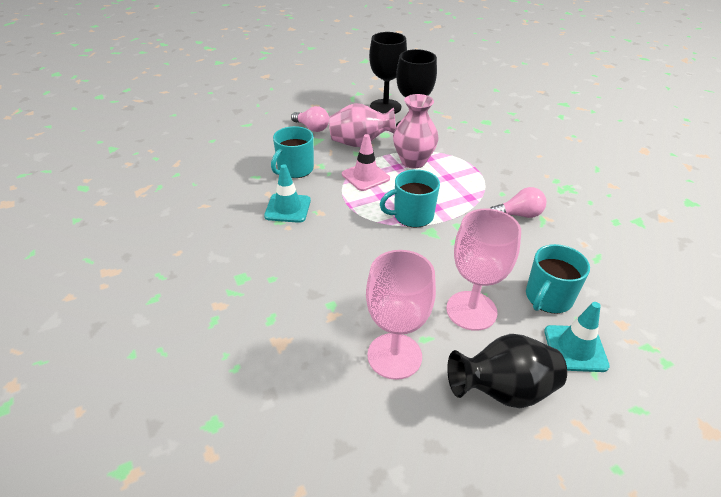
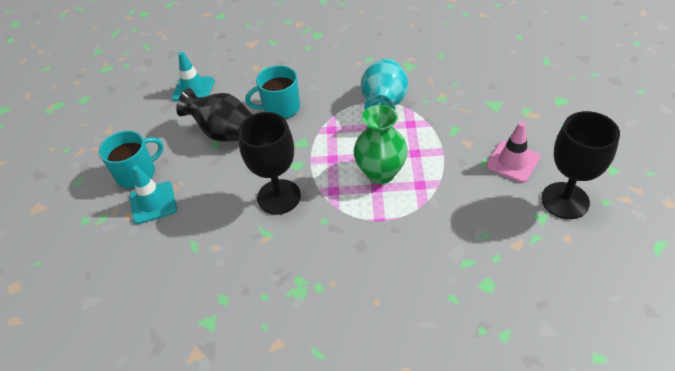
green vase: 0 -> 1
pink goblet: 2 -> 0
pink light bulb: 2 -> 0
pink vase: 2 -> 0
turquoise mug: 3 -> 2
turquoise vase: 0 -> 1

